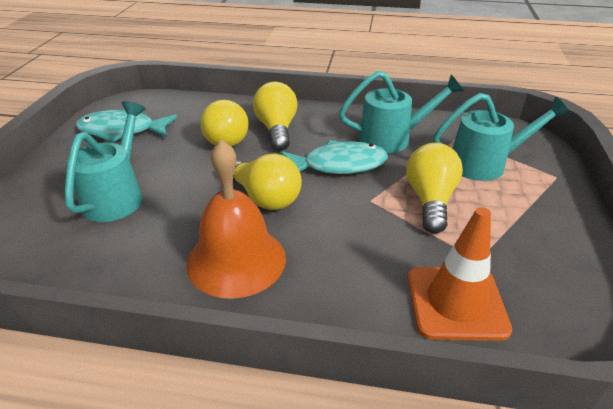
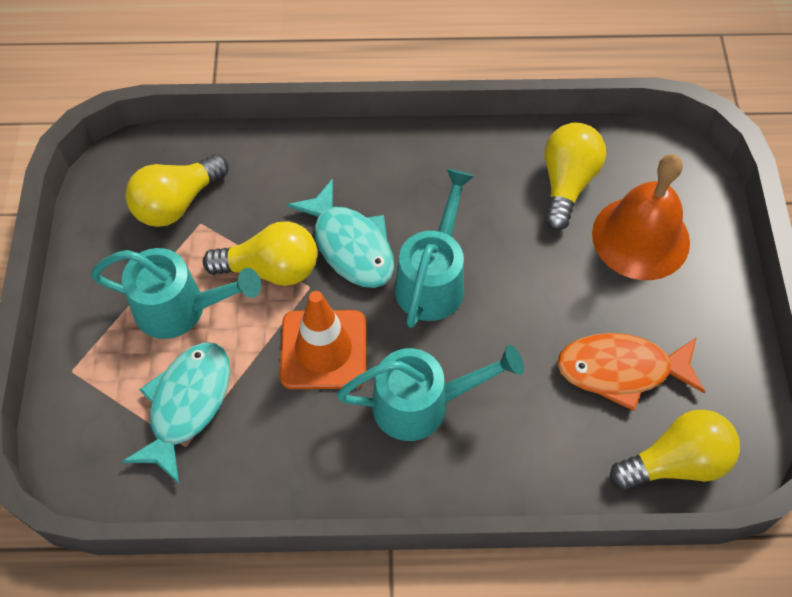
orange fish: 0 -> 1

